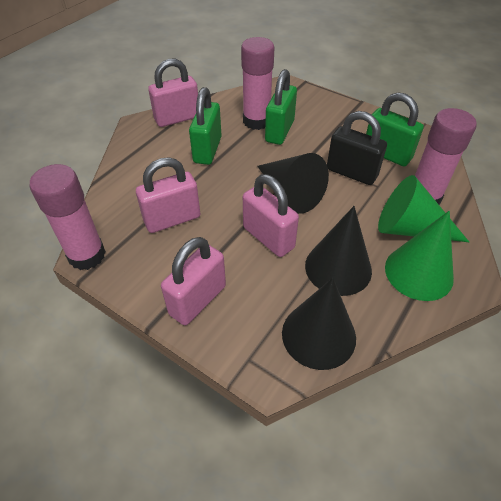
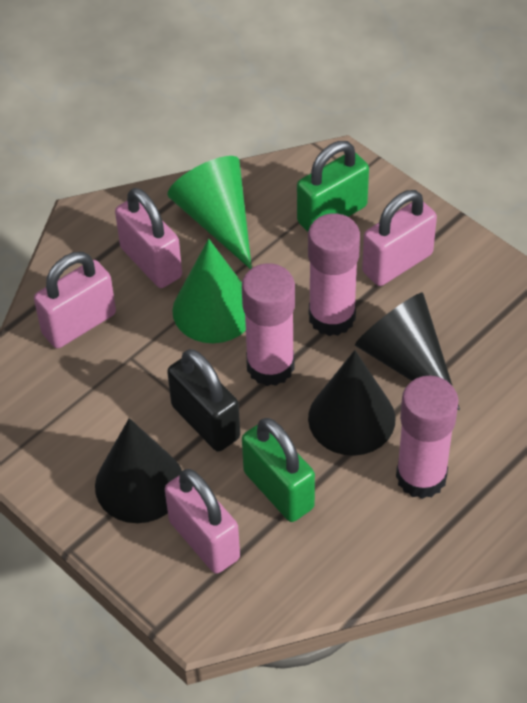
green padlock: 3 -> 2

